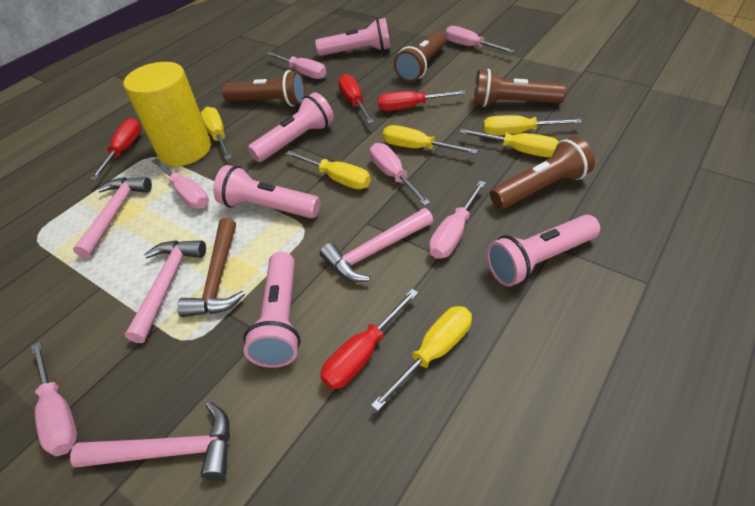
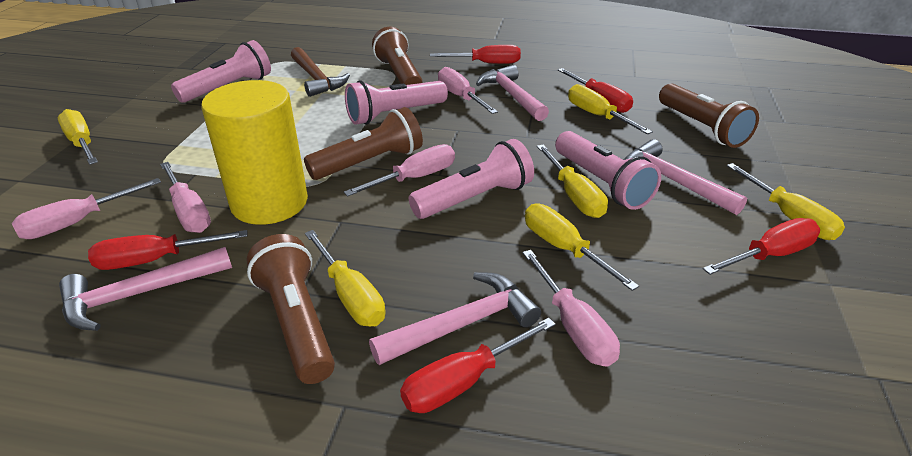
pink flashlight: 5 -> 4
pink screwdriver: 6 -> 5
red screwdriver: 4 -> 5

